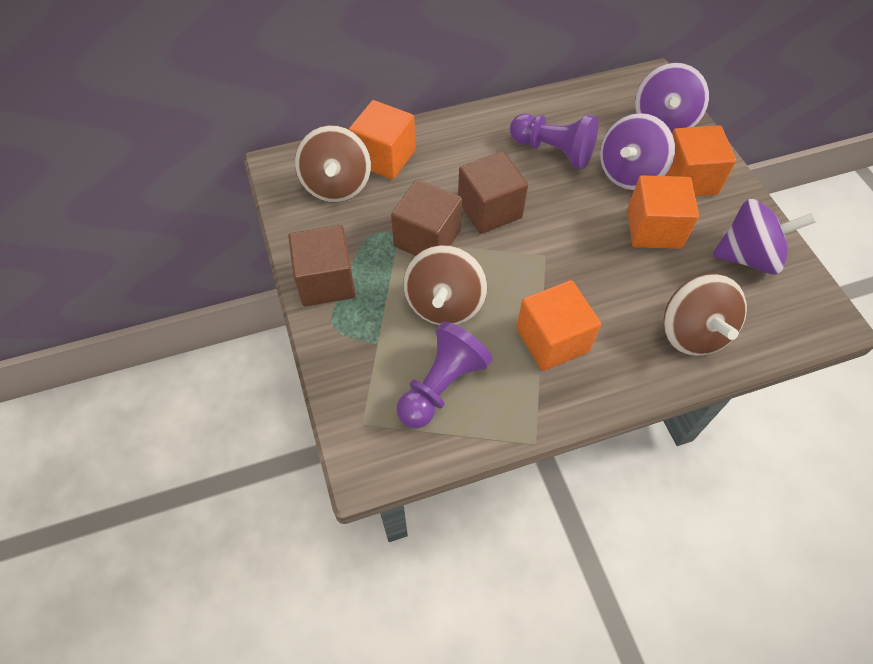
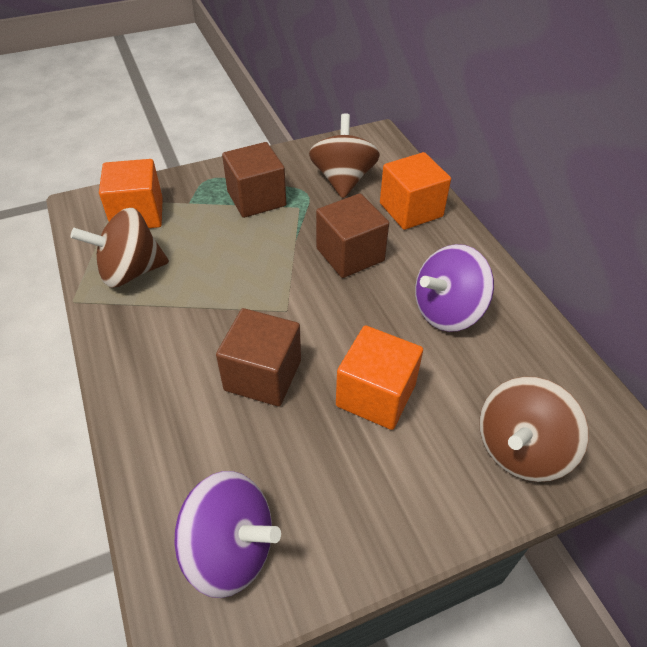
orange cube: 4 -> 3
purple pawn: 2 -> 0
purple spinning top: 3 -> 2

